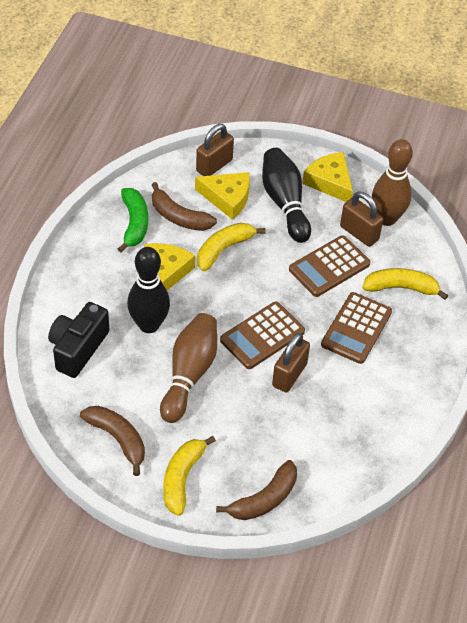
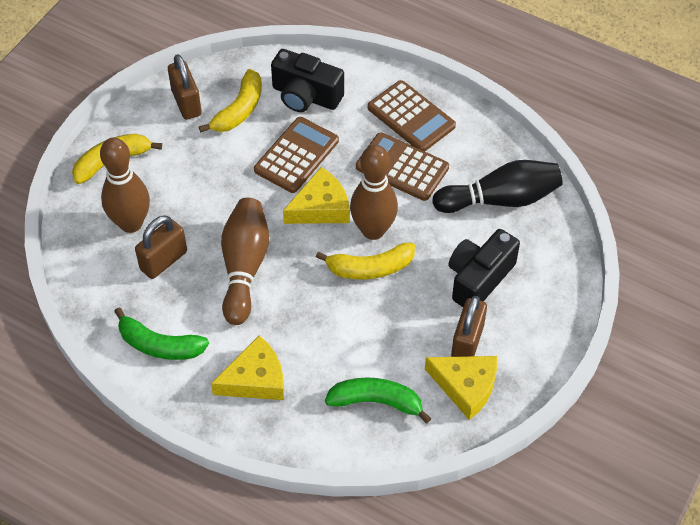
black bowling pin: 2 -> 1
black camera: 1 -> 2
brown banana: 3 -> 0
brown bowling pin: 2 -> 3
green banana: 1 -> 2

